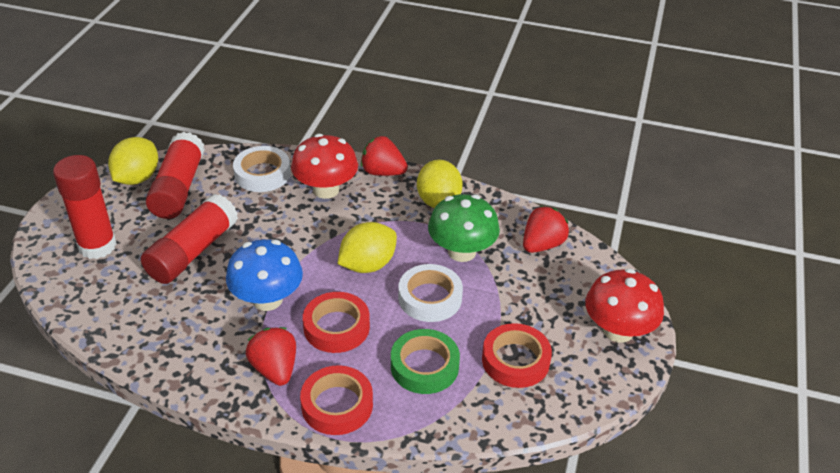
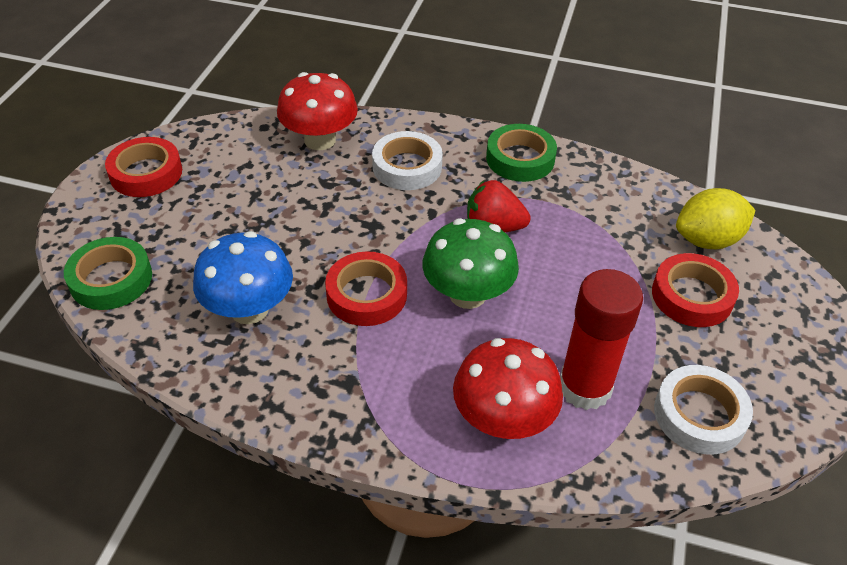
green tape: 1 -> 2
red glue stick: 3 -> 1
red strawberry: 3 -> 1
yellow lemon: 3 -> 1

